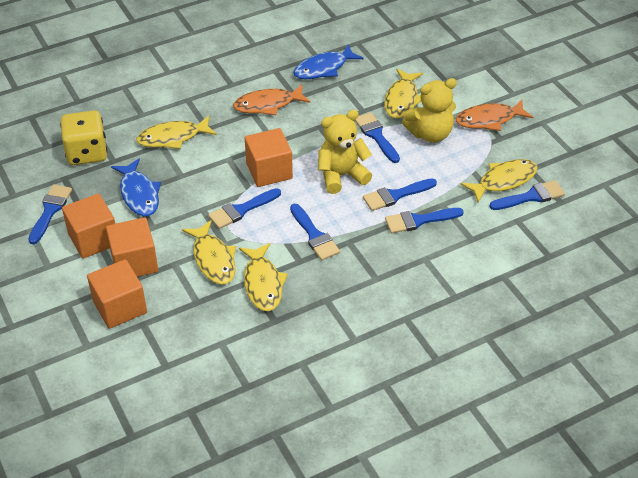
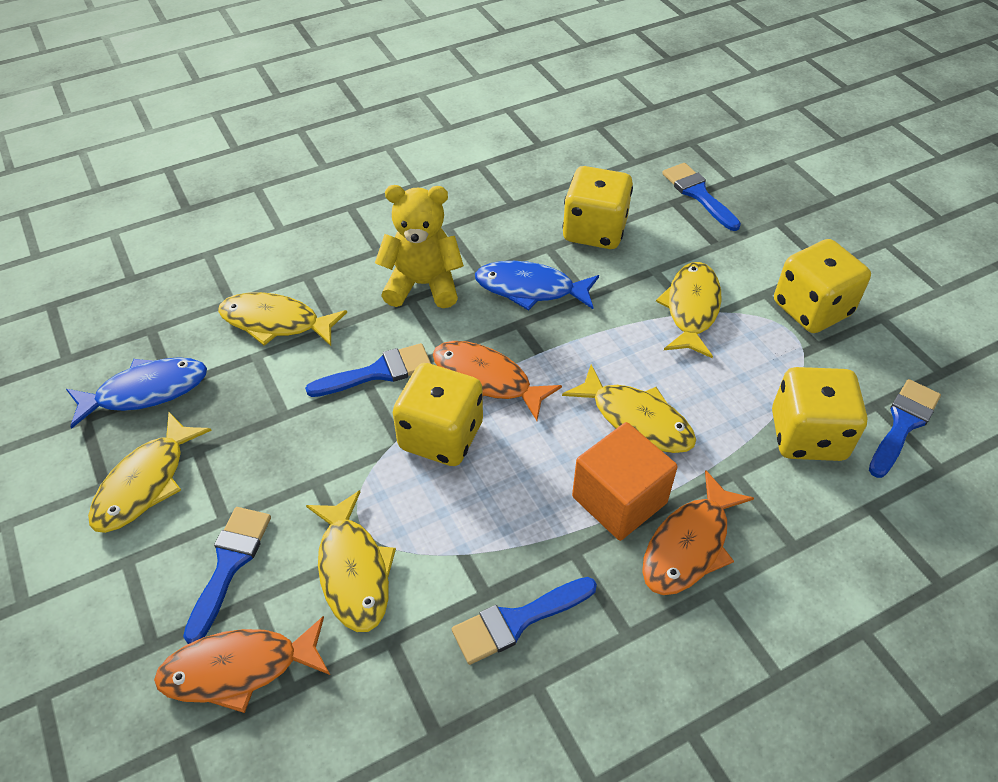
blue brush: 7 -> 5
orange cube: 4 -> 1
orange fish: 2 -> 3
yellow dice: 1 -> 4
yellow teddy bear: 2 -> 1

